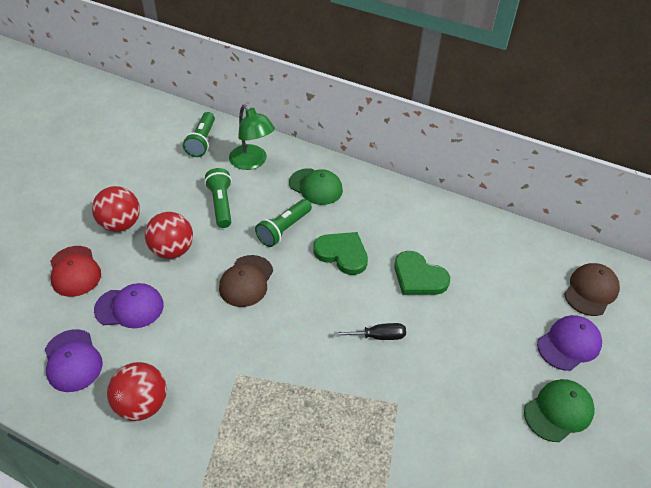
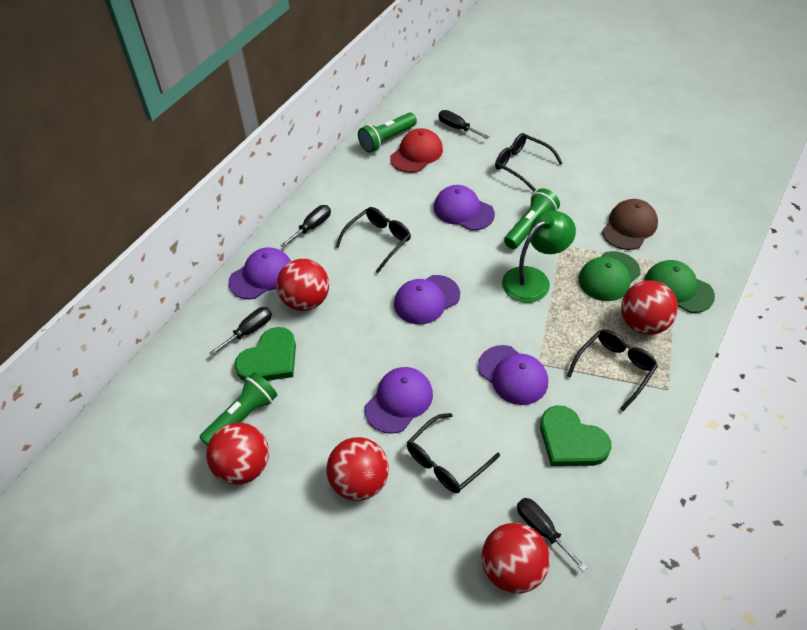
black glasses: 0 -> 4
black screwdriver: 1 -> 4
brown cap: 2 -> 1
purple cap: 3 -> 5
red ball: 3 -> 5

